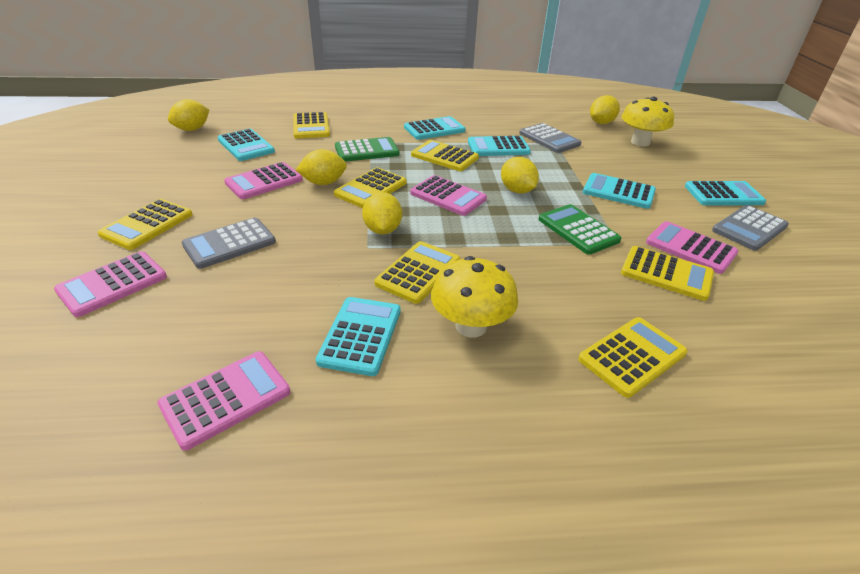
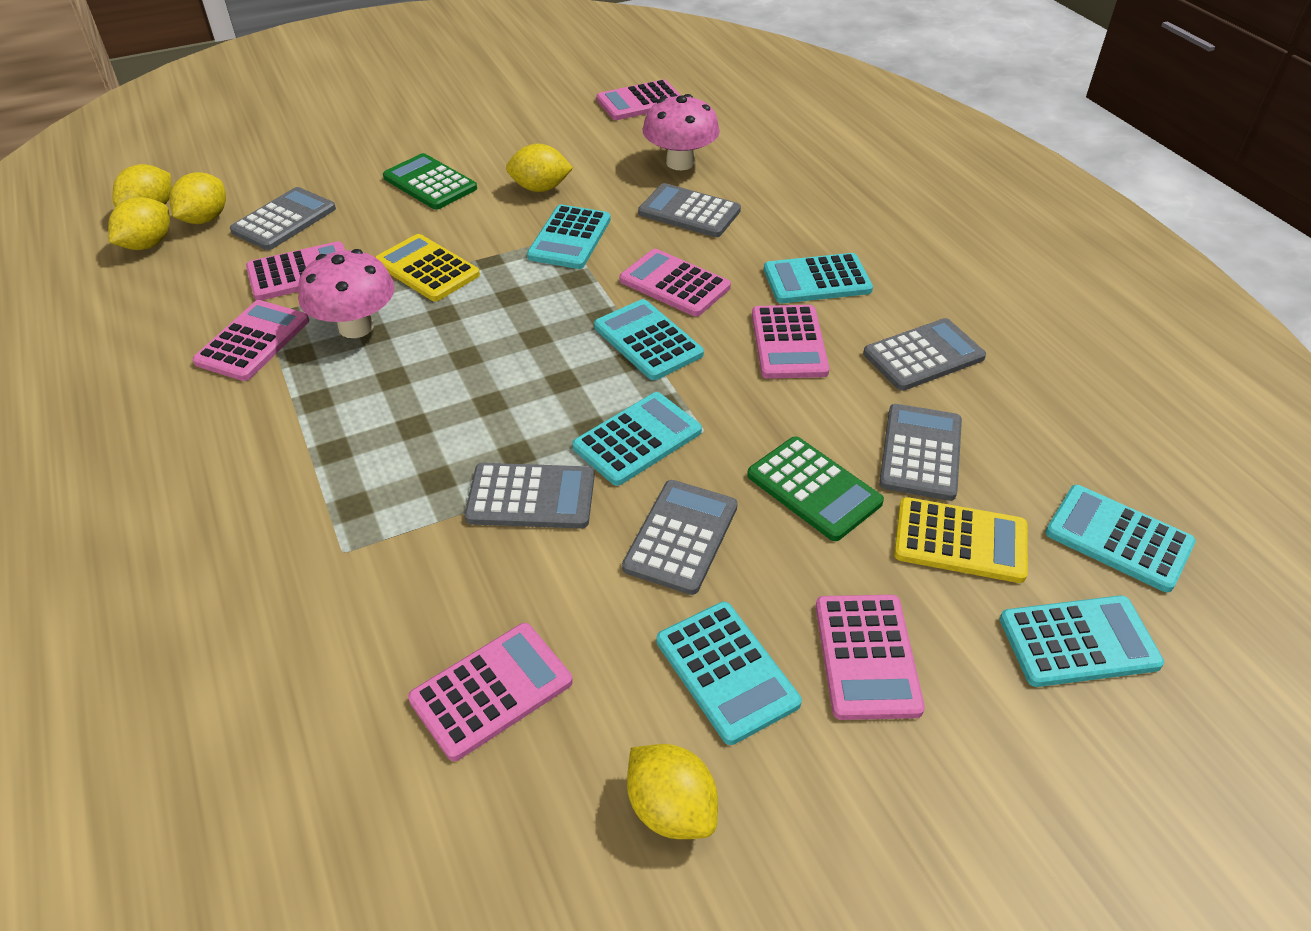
grey calculator: 3 -> 6
pink calculator: 5 -> 7
pink mushroom: 0 -> 2
turquoise calculator: 6 -> 7
yellow calculator: 7 -> 2
yellow mushroom: 2 -> 0

